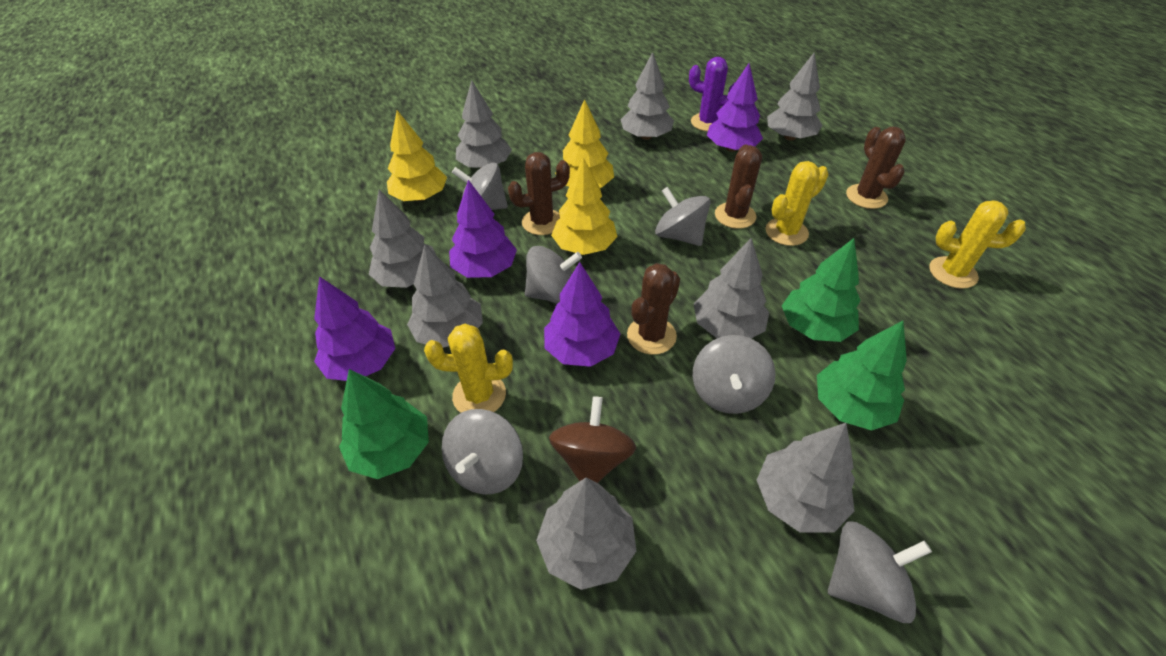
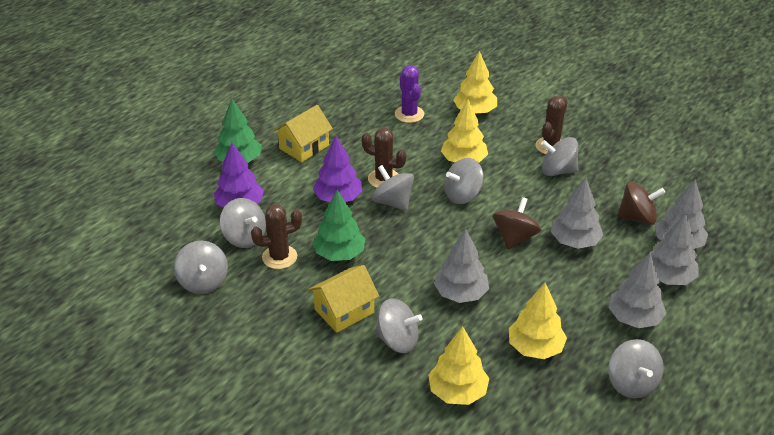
brown cactus: 4 -> 3
brown spinning top: 1 -> 2
green tree: 3 -> 2
grey spinning top: 6 -> 7
grey tree: 8 -> 5
purple tree: 4 -> 2
yellow cactus: 3 -> 0
yellow house: 0 -> 2
yellow tree: 3 -> 4

